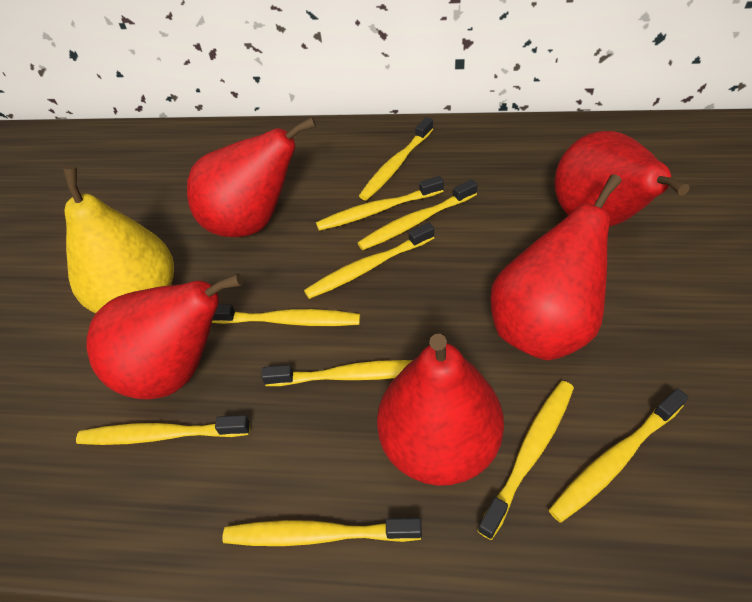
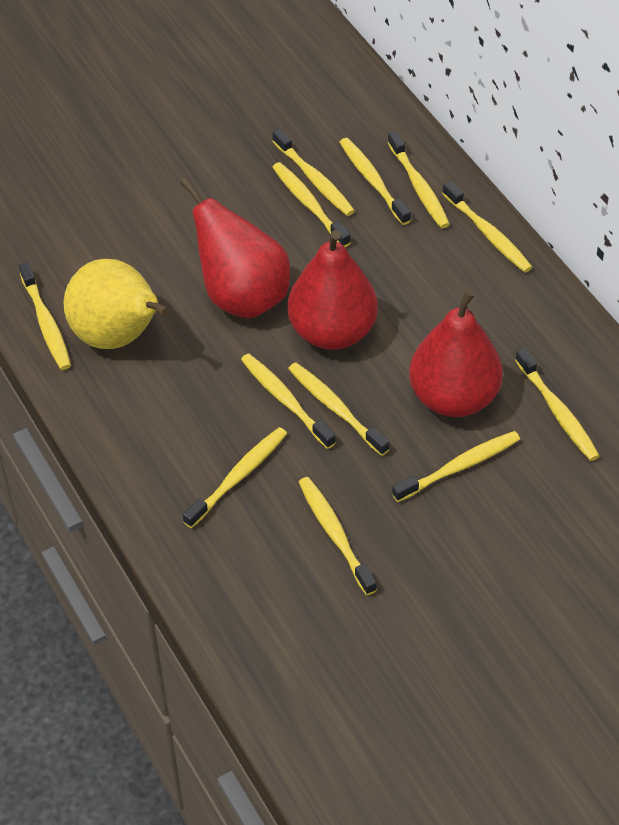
red pear: 5 -> 3
yellow toothbrush: 10 -> 12

